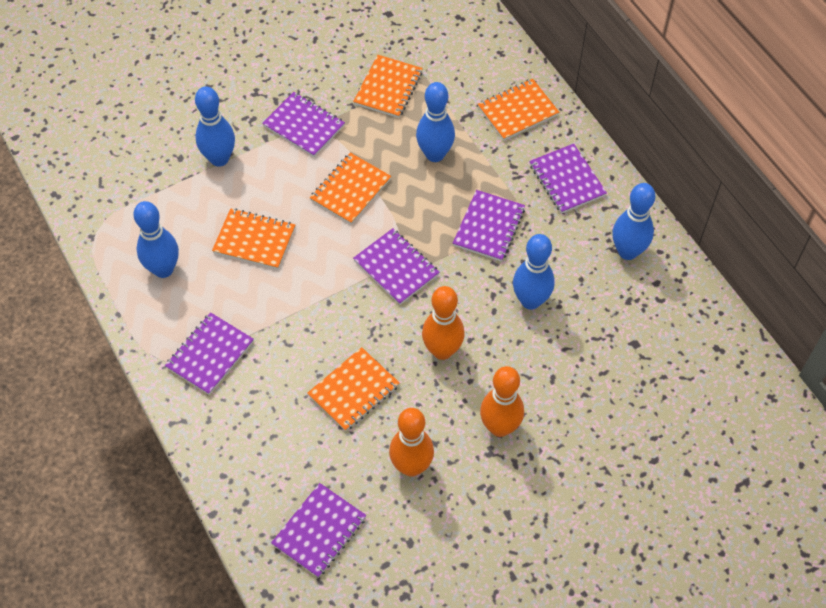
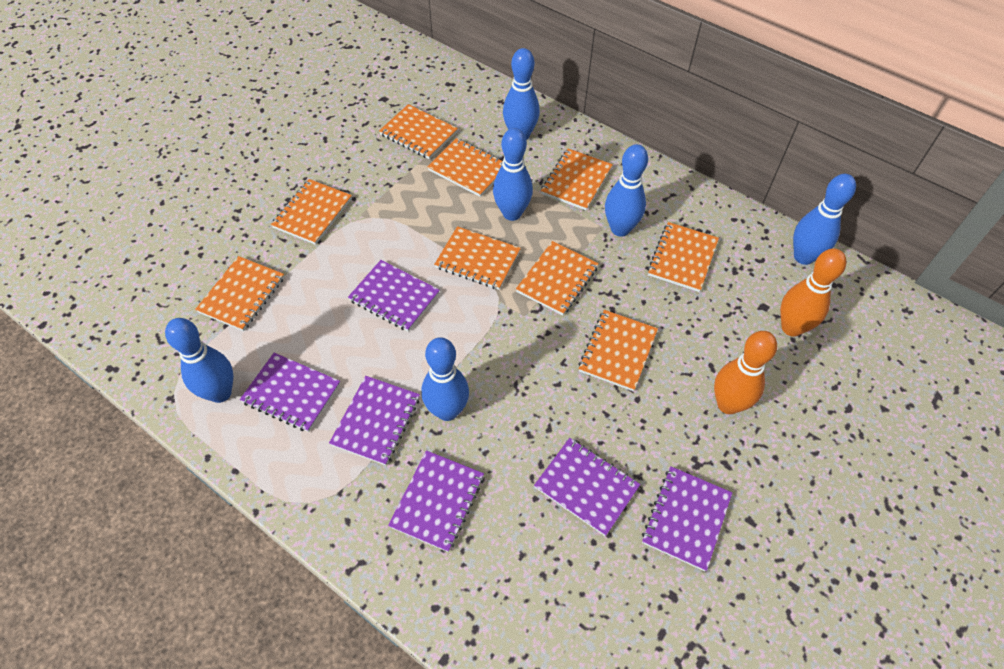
blue bowling pin: 5 -> 6
orange bowling pin: 3 -> 2
orange notebook: 5 -> 9

